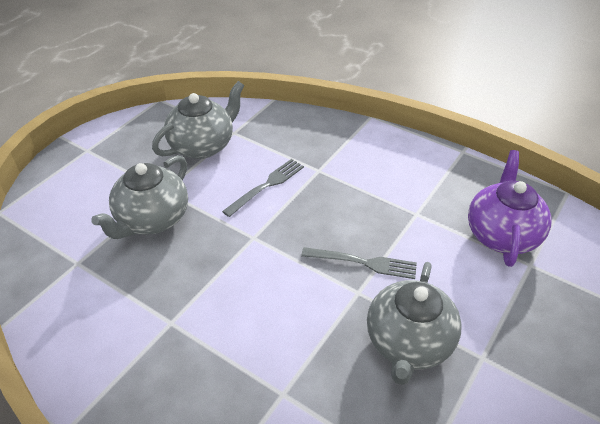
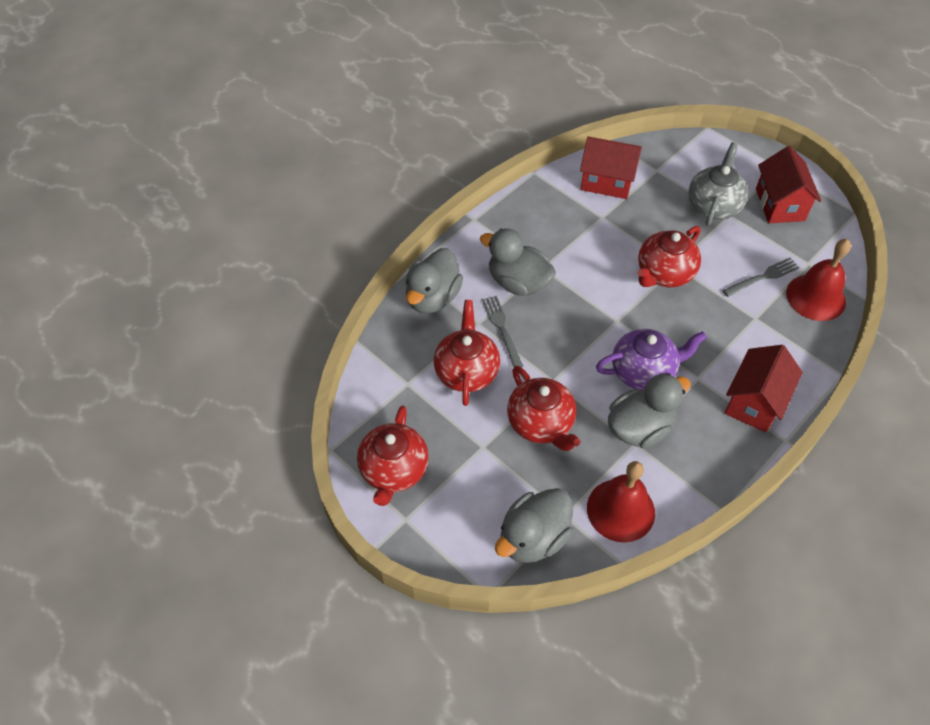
grey duck: 0 -> 4
grey teapot: 3 -> 1
red bell: 0 -> 2
red house: 0 -> 3
red teapot: 0 -> 4

